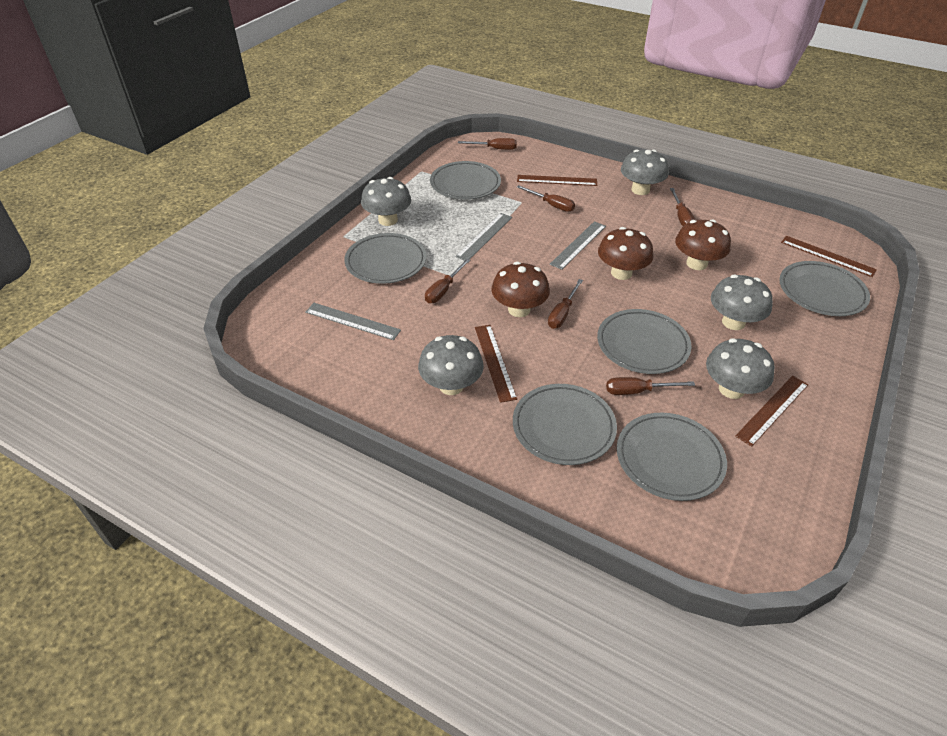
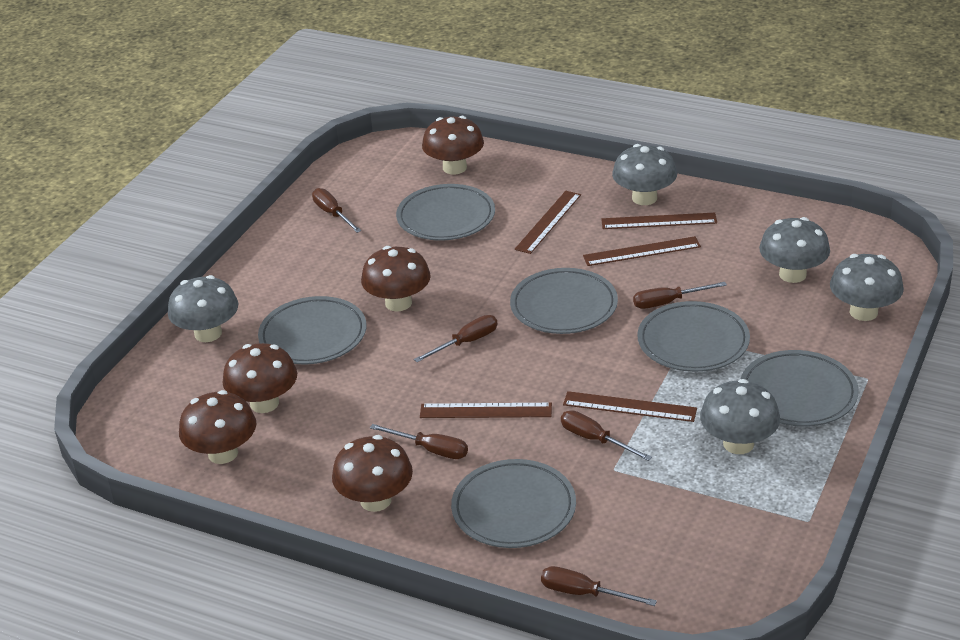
brown mushroom: 3 -> 5
brown ruler: 4 -> 5
grey ruler: 3 -> 0

